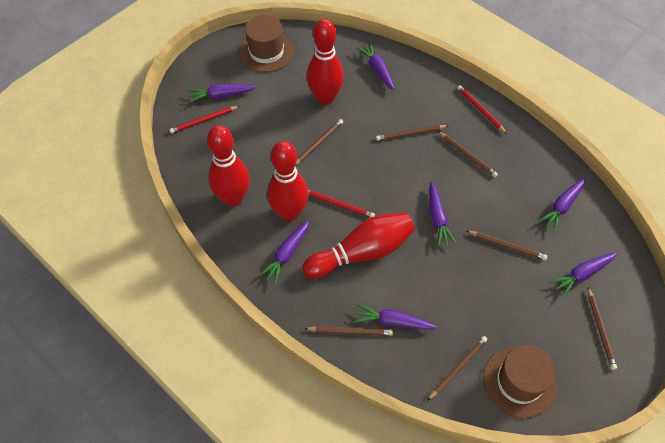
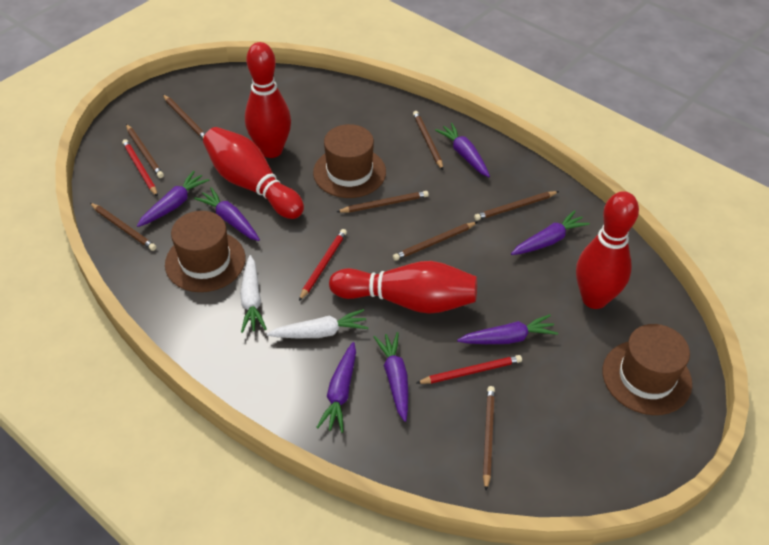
brown hat: 2 -> 3
brown pencil: 7 -> 8
white carrot: 0 -> 2

